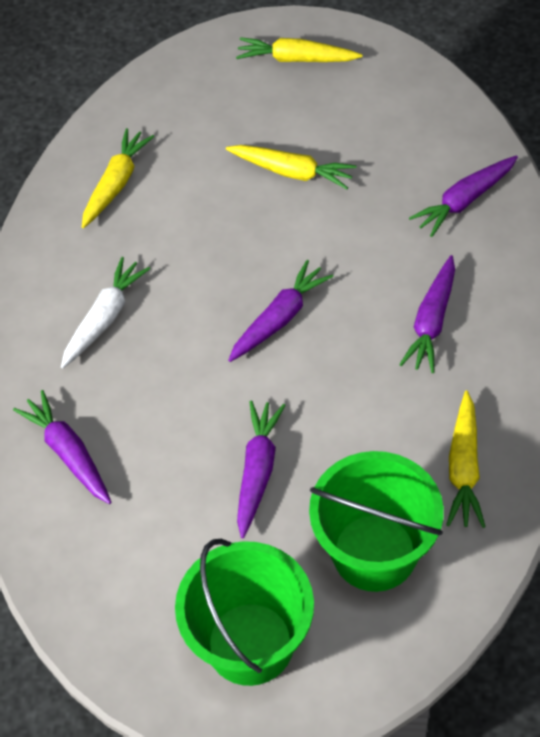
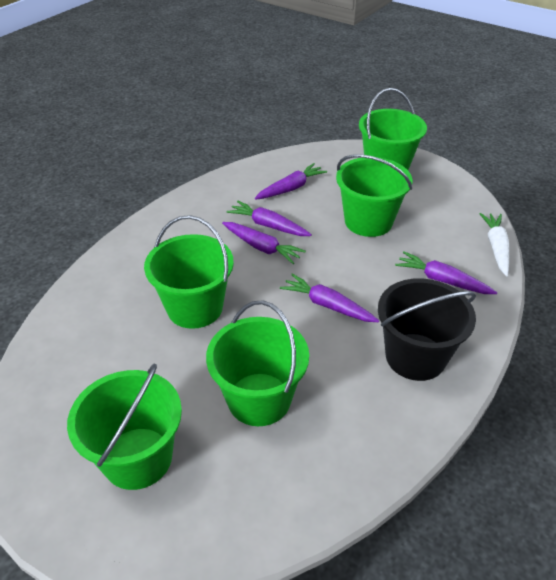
black bucket: 0 -> 1
green bucket: 2 -> 5
yellow carrot: 4 -> 0

